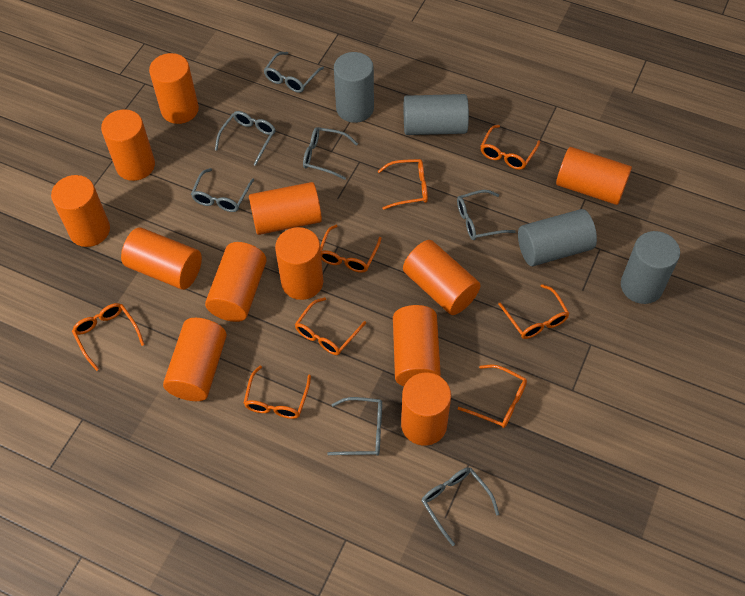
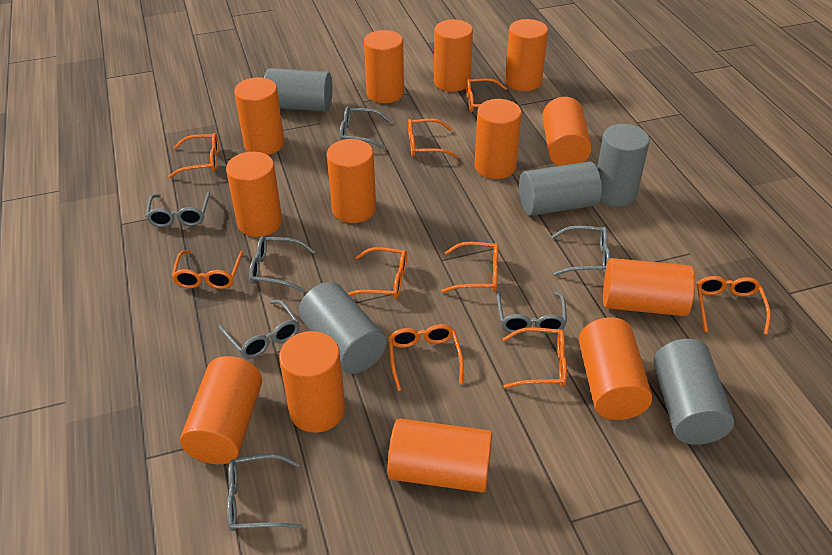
grey cylinder: 4 -> 5
orange cylinder: 12 -> 13
orange glasses: 8 -> 9

